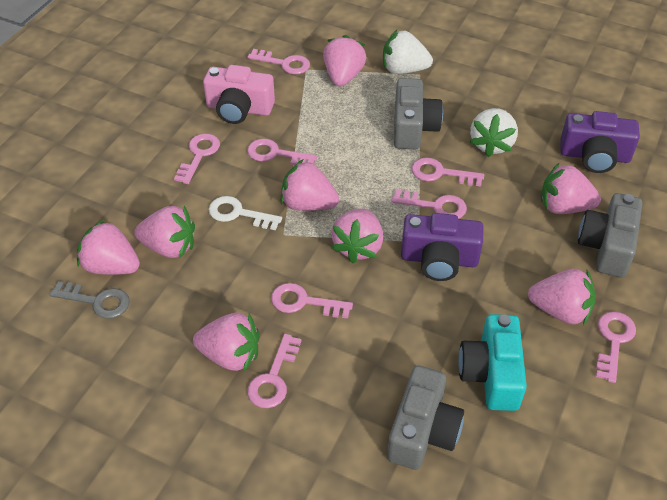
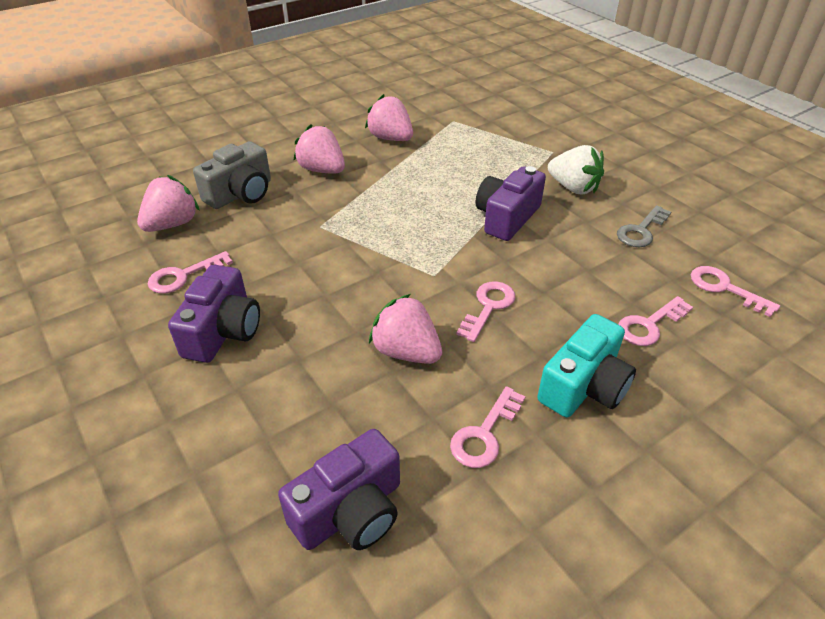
grey camera: 3 -> 1
pink camera: 1 -> 0
pink key: 8 -> 5
pink strawberry: 8 -> 4
purple camera: 2 -> 3
white key: 1 -> 0
white strawberry: 2 -> 1

